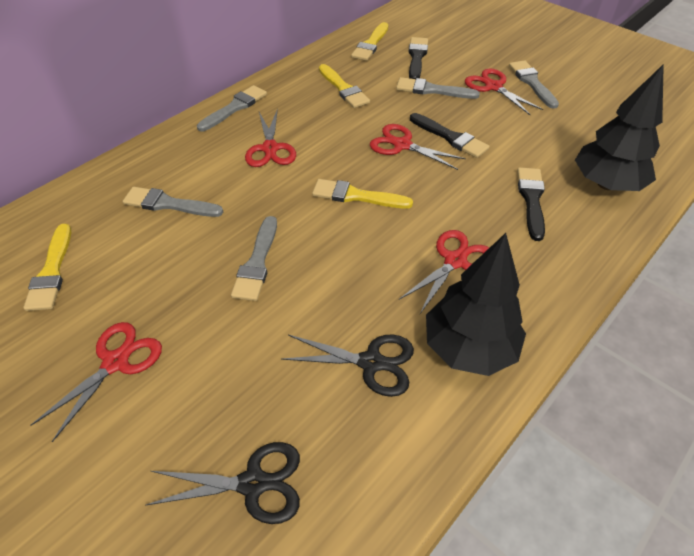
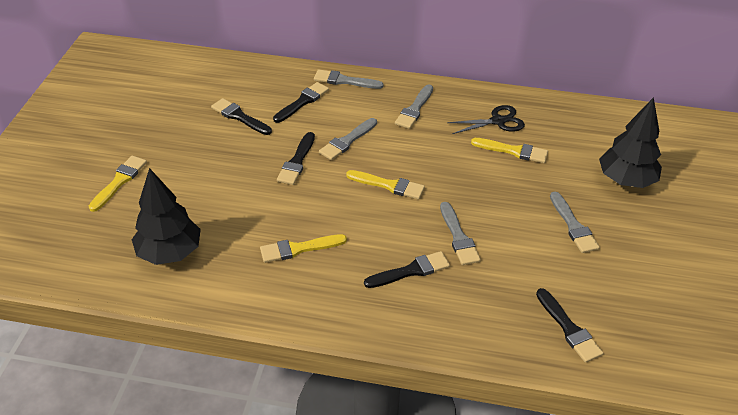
black brush: 3 -> 5
black scissors: 2 -> 1
red scissors: 5 -> 0

